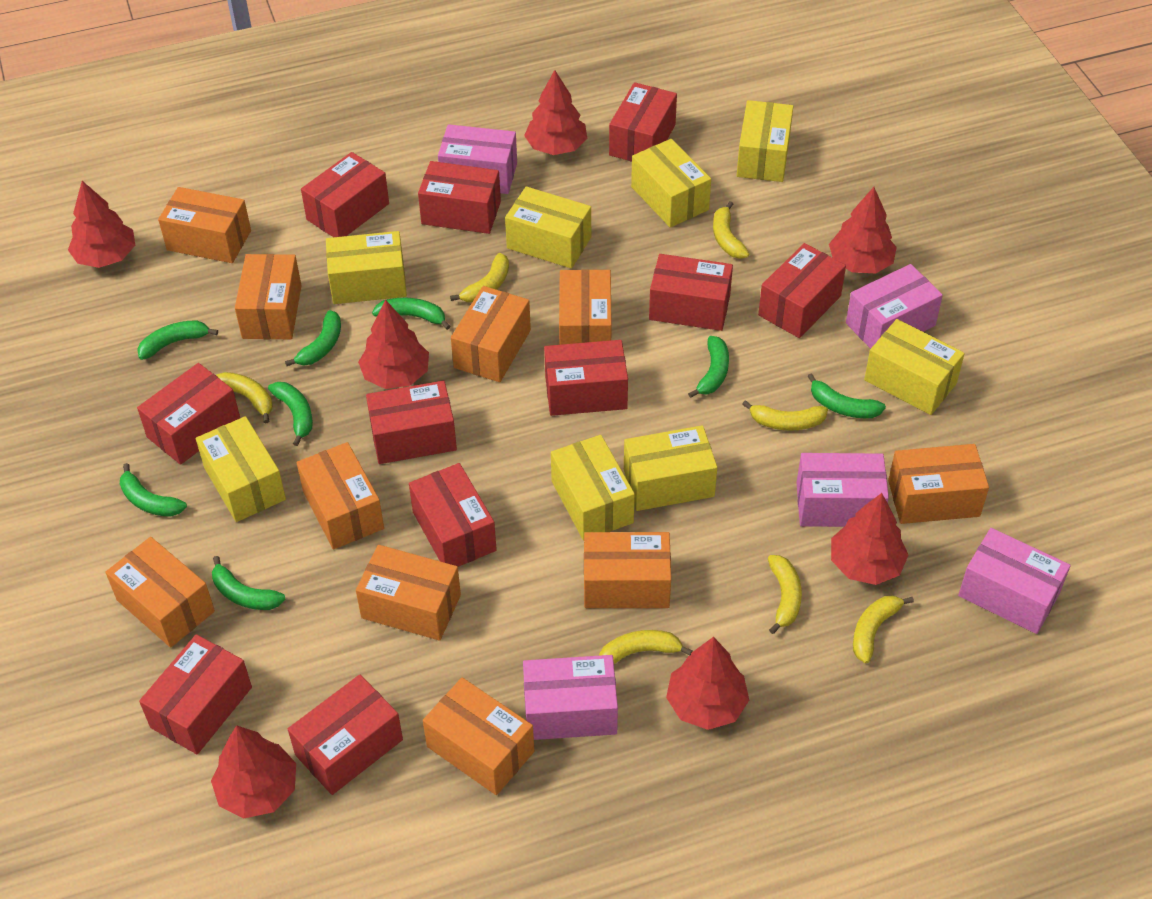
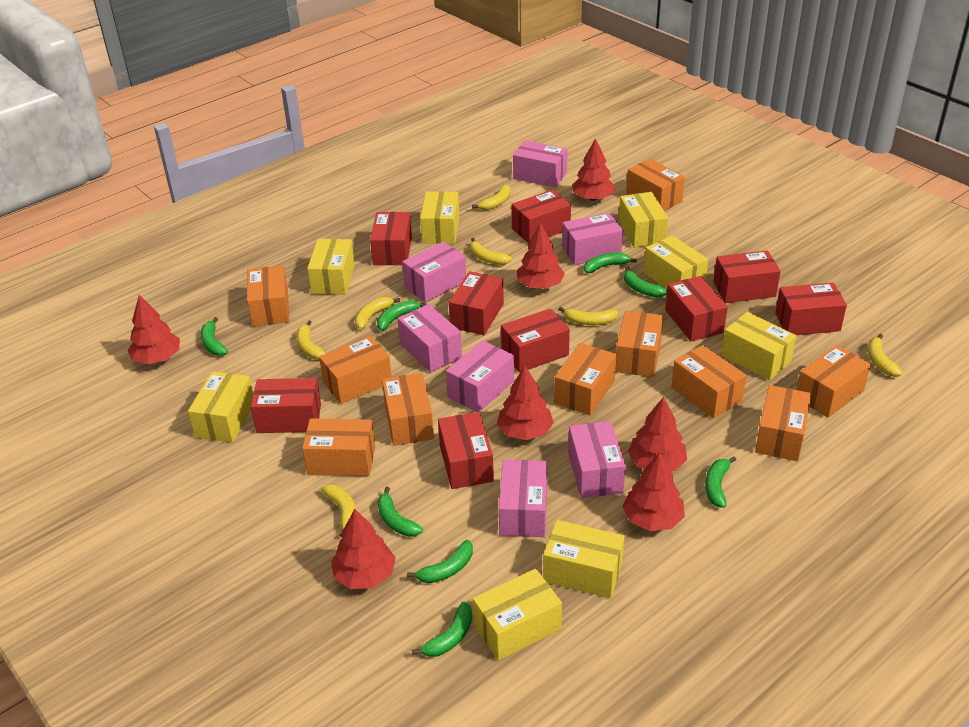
pink box: 5 -> 7
red box: 11 -> 9

